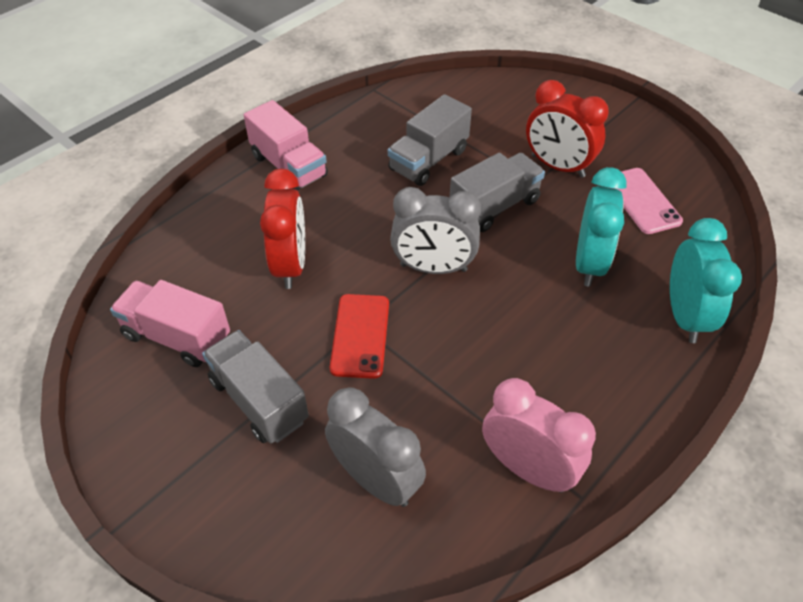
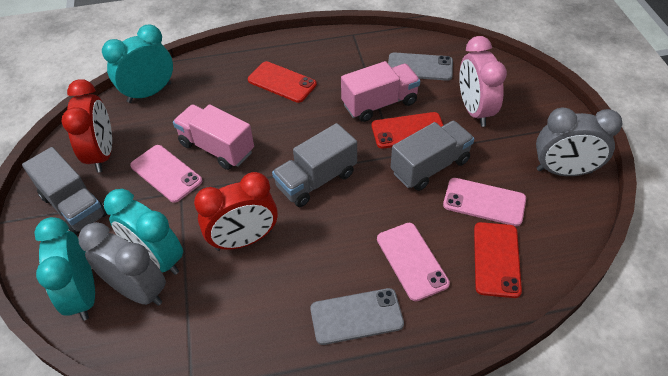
grey phone: 0 -> 2
pink phone: 1 -> 3
red phone: 1 -> 3
turquoise clock: 2 -> 3

